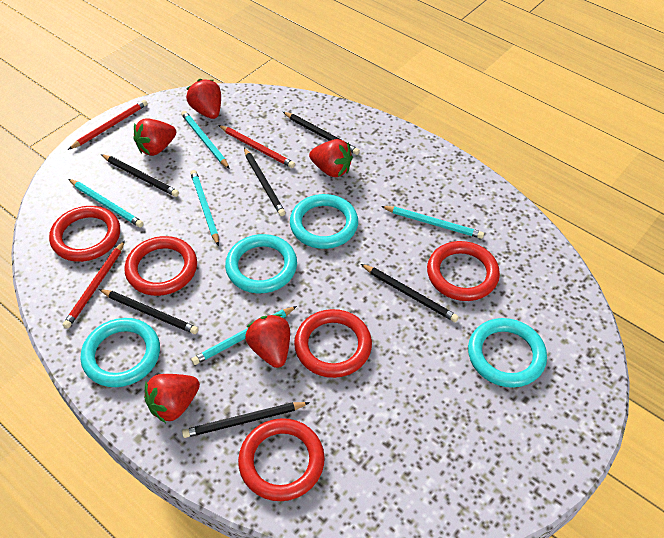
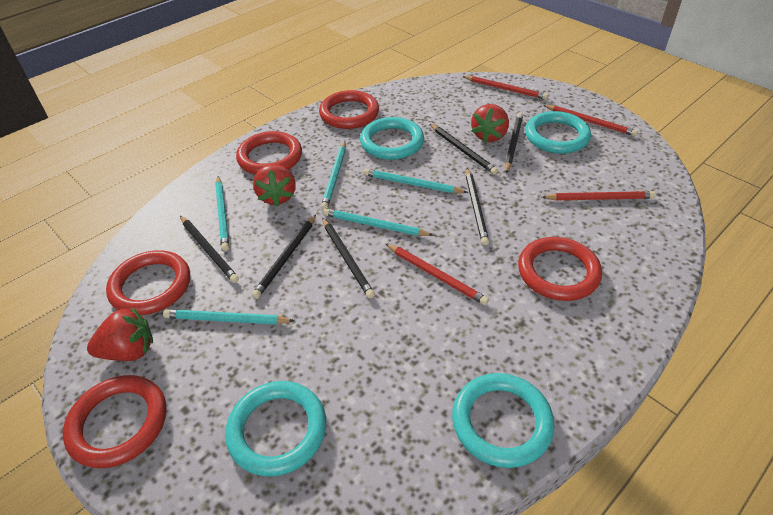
red pencil: 3 -> 4
red strawberry: 5 -> 3

